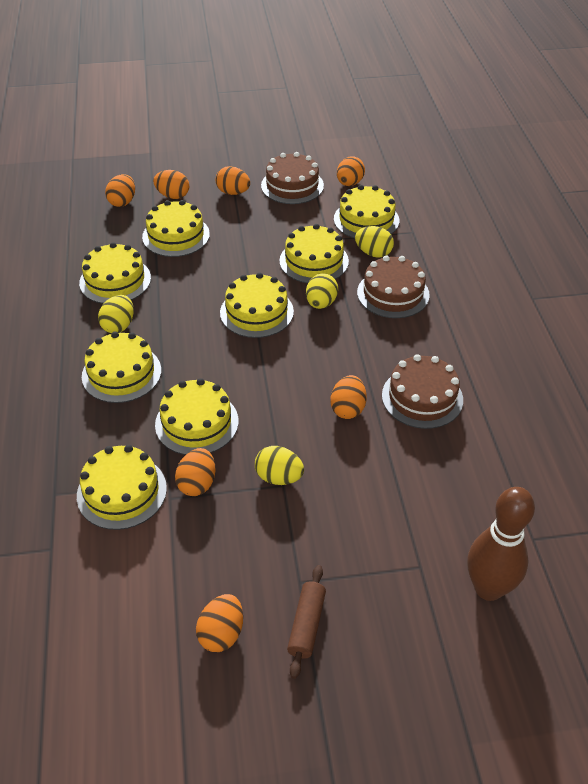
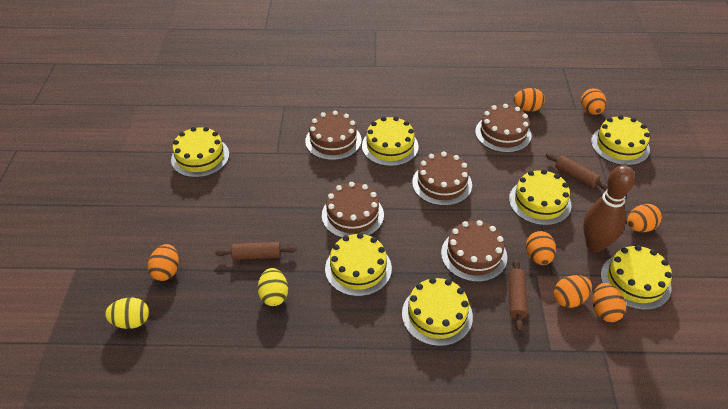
brown cake: 3 -> 5
brown rolling pin: 1 -> 3
yellow cake: 8 -> 7
yellow egg: 4 -> 2

